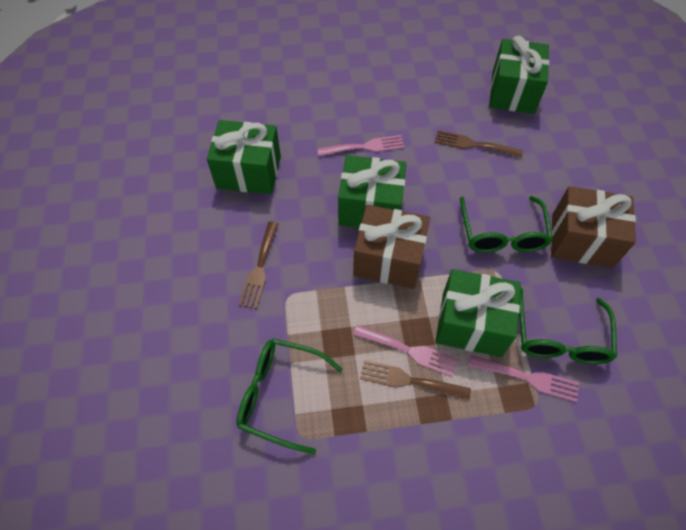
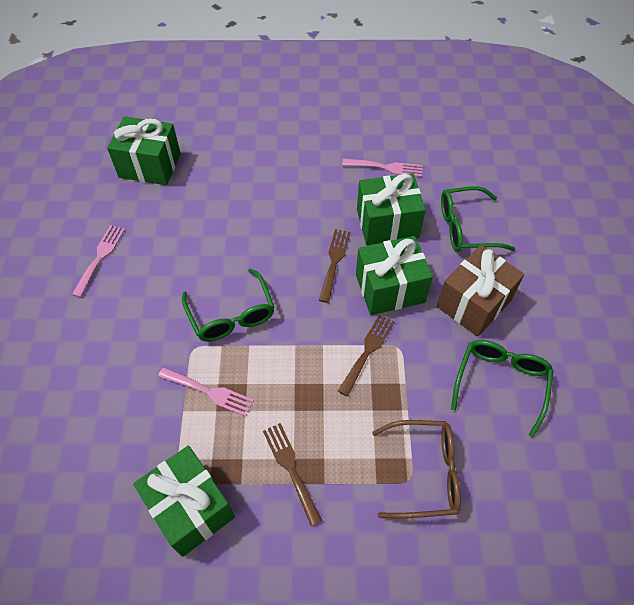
brown gift: 2 -> 1
brown glasses: 0 -> 1

